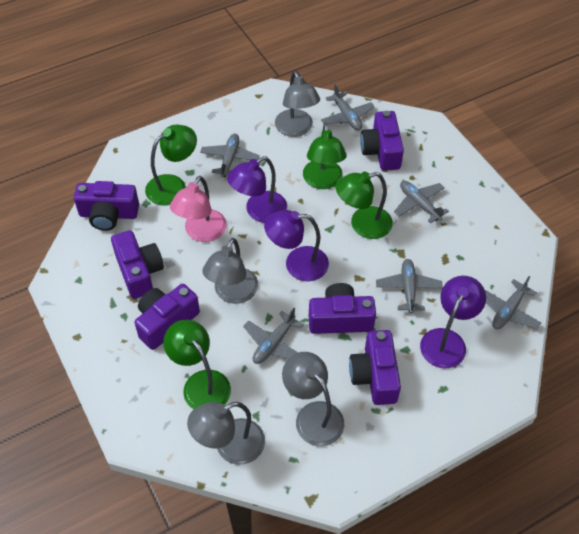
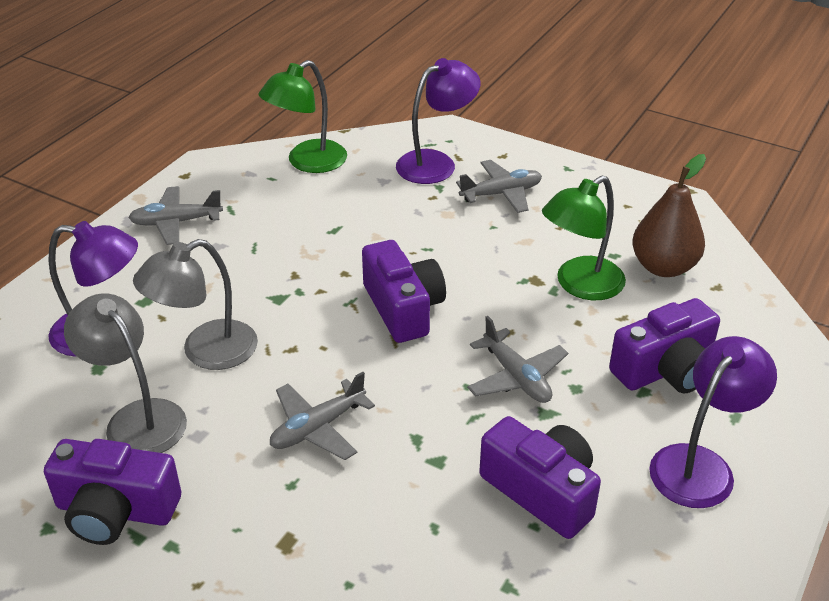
brown pear: 0 -> 1
green lamp: 4 -> 2
grey lamp: 4 -> 2
grey plane: 6 -> 4
pink lamp: 1 -> 0
purple camera: 6 -> 4

